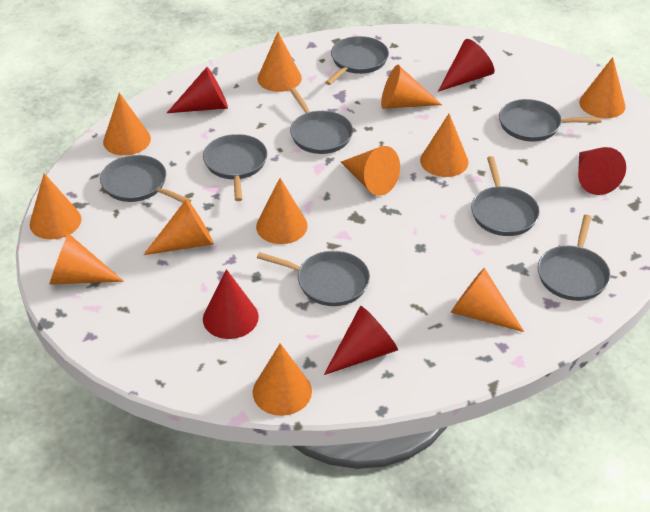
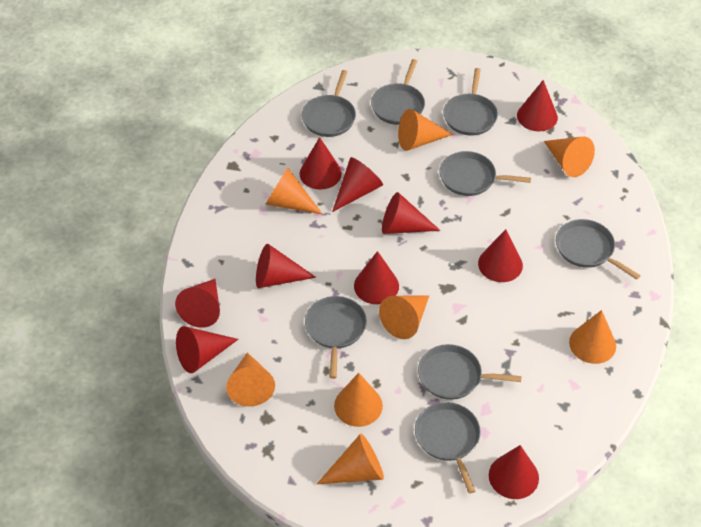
orange cone: 12 -> 8
red cone: 5 -> 10

